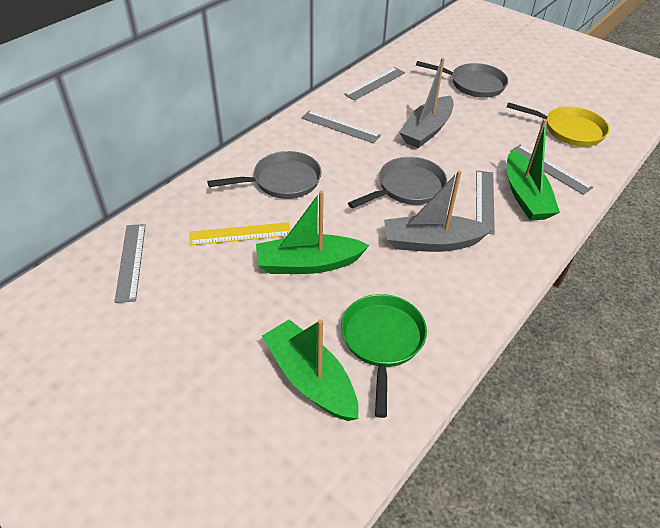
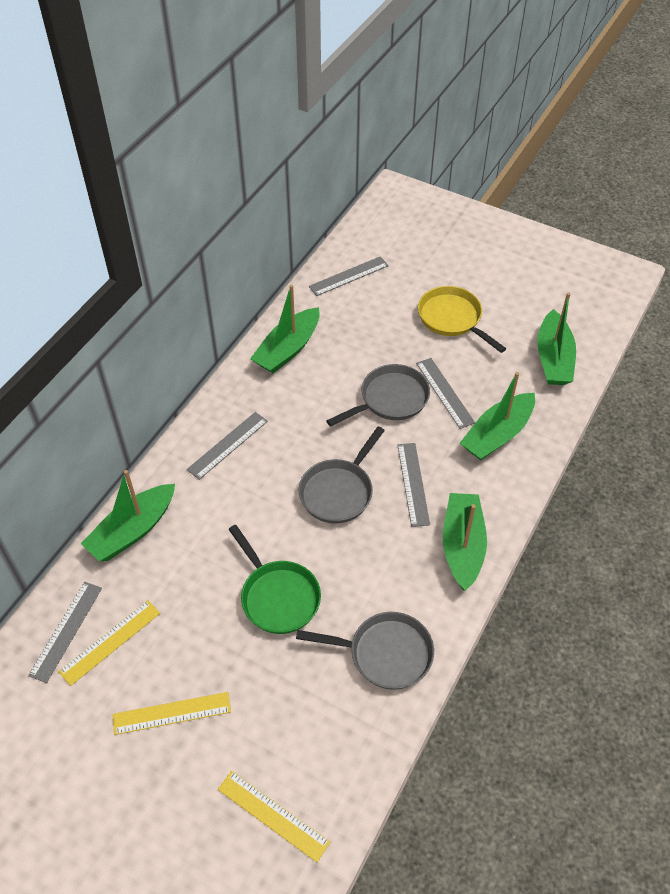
green boat: 3 -> 5
grey boat: 2 -> 0
yellow ruler: 1 -> 3

